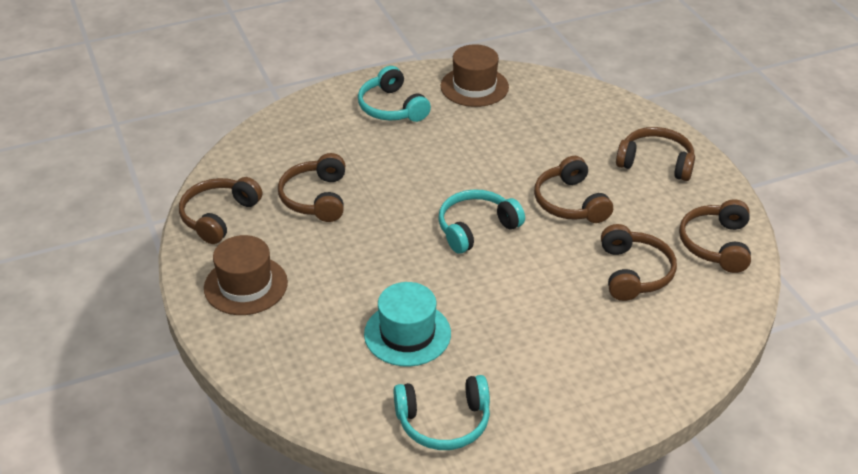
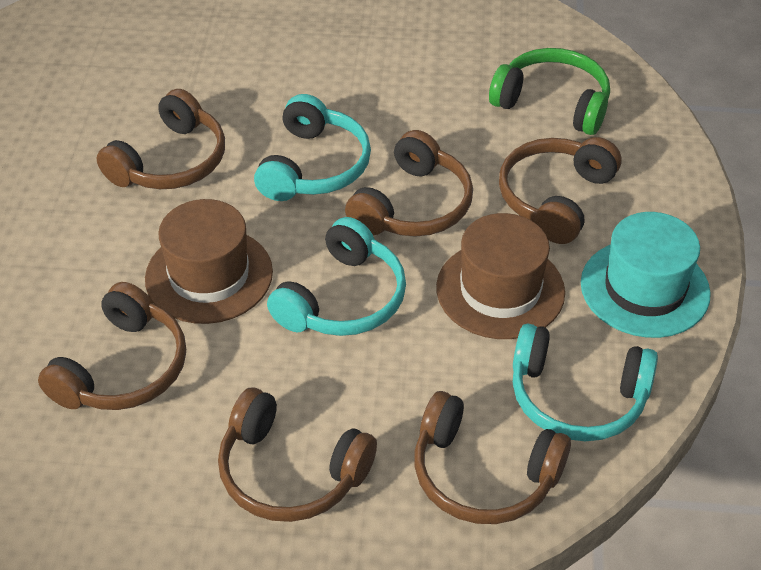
green headphones: 0 -> 1

